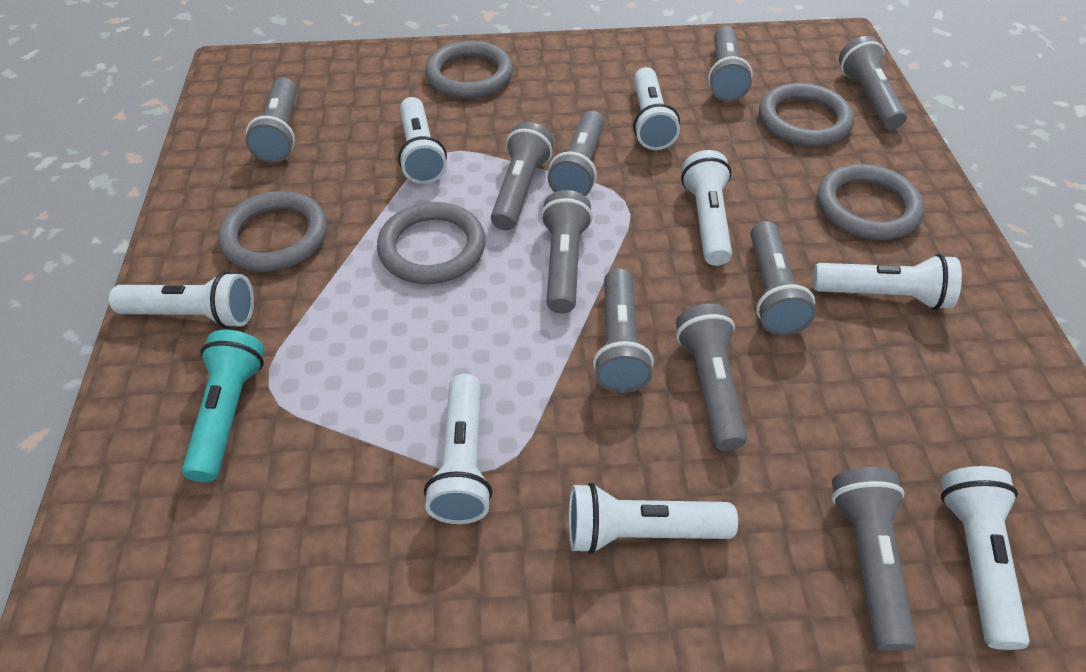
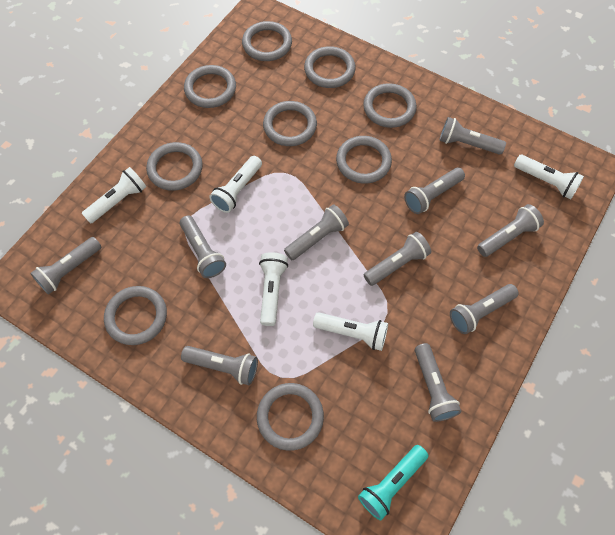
grey ring: 5 -> 9
white flashlight: 8 -> 5

